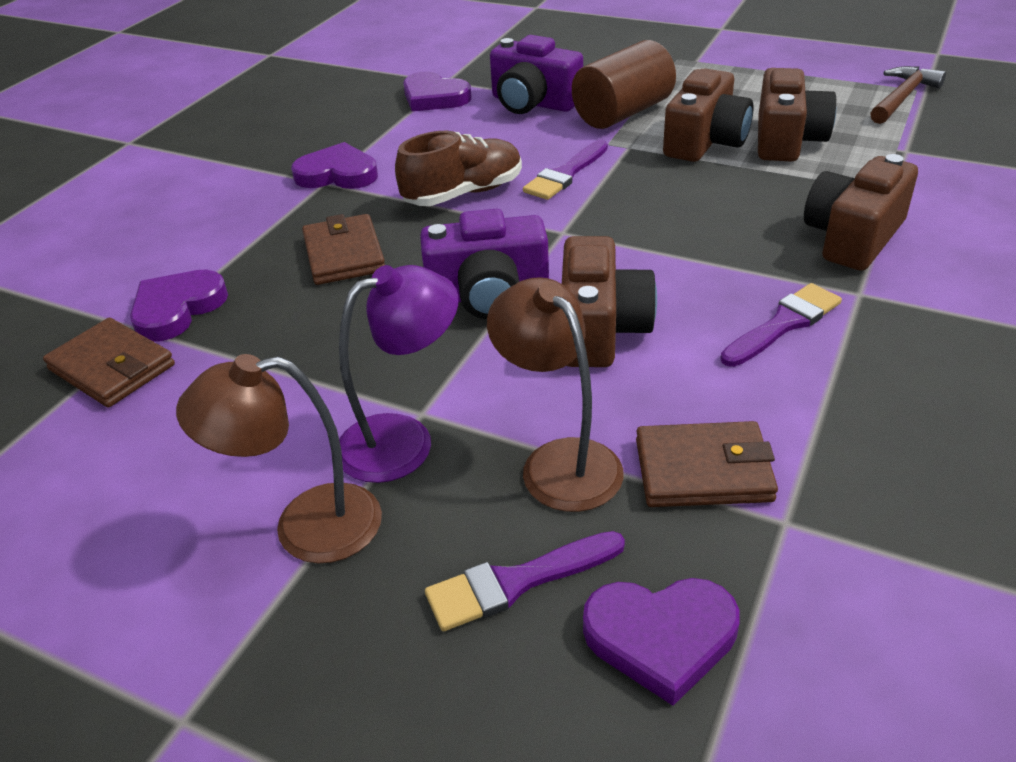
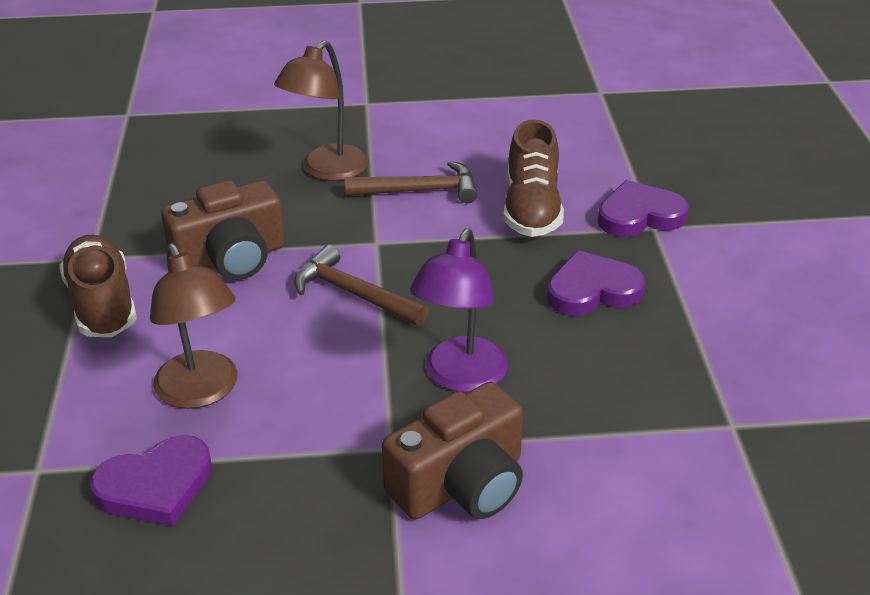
brown camera: 4 -> 2
brown cylinder: 1 -> 0
brown hammer: 1 -> 2
brown shoe: 1 -> 2
brown wallet: 3 -> 0
purple brush: 3 -> 0
purple camera: 2 -> 0
purple heart: 4 -> 3

